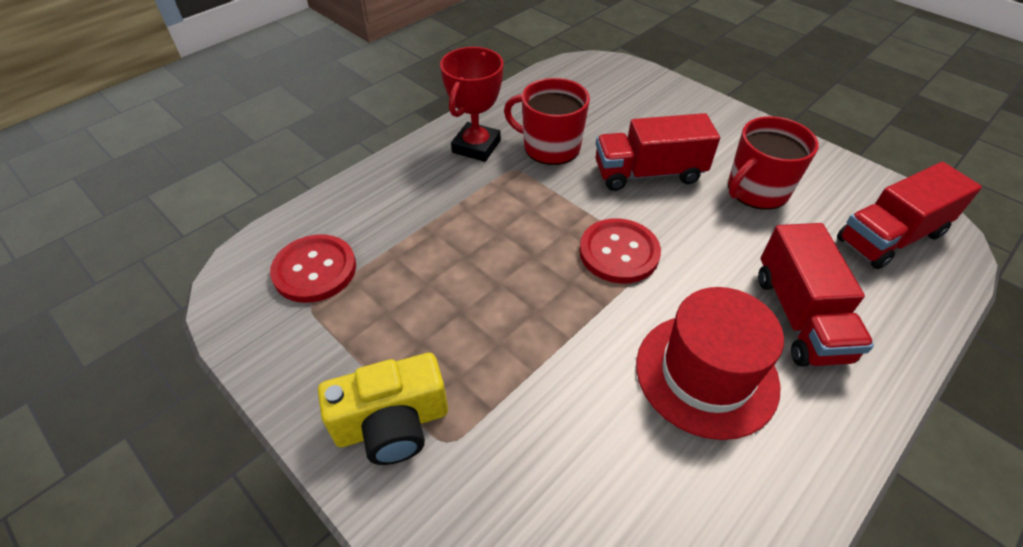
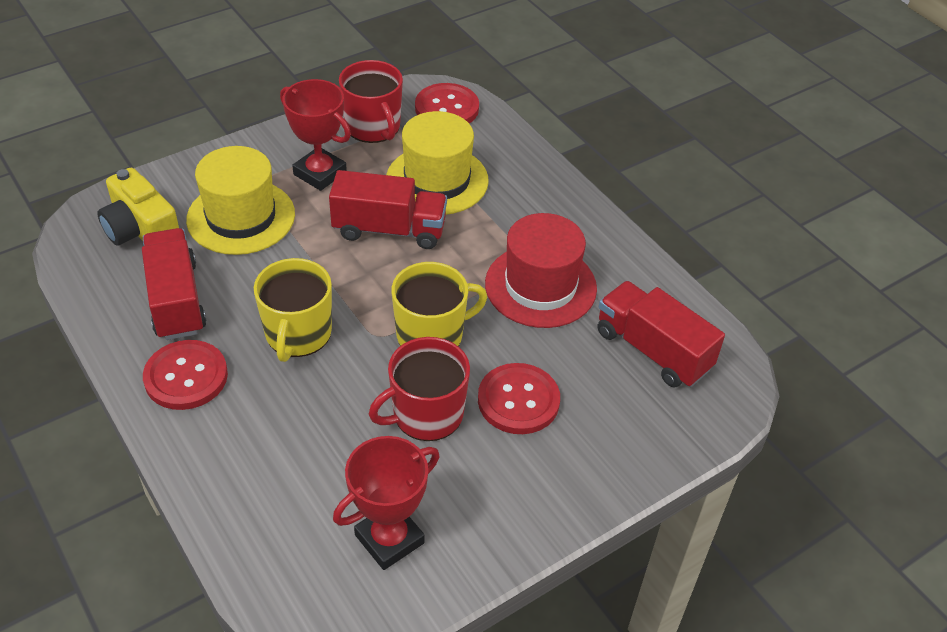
red button: 2 -> 3
red trophy: 1 -> 2
yellow hat: 0 -> 2
yellow mug: 0 -> 2

